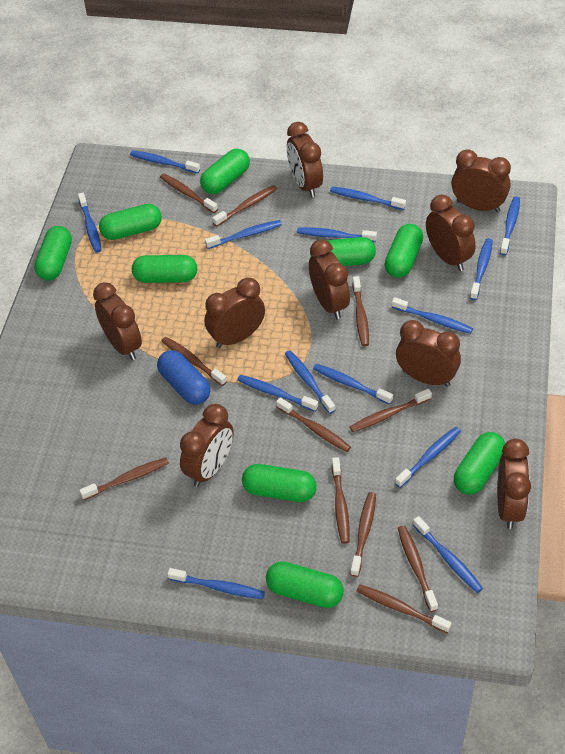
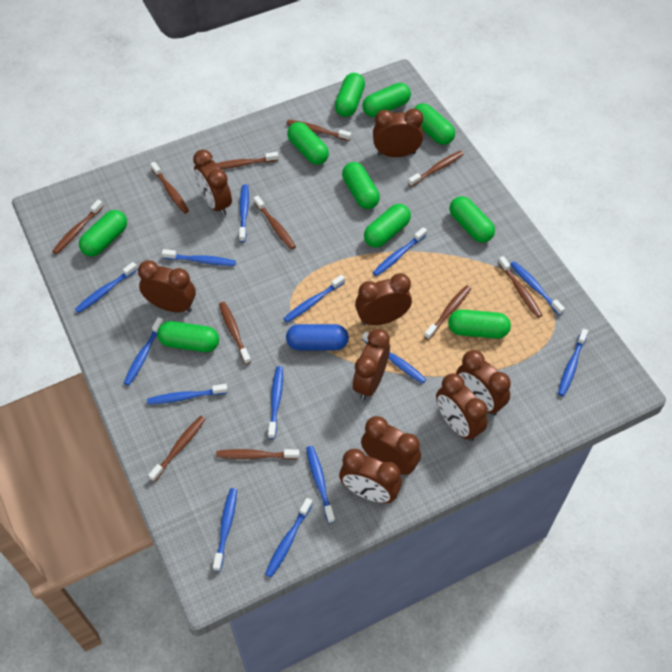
green capsule: 9 -> 10

